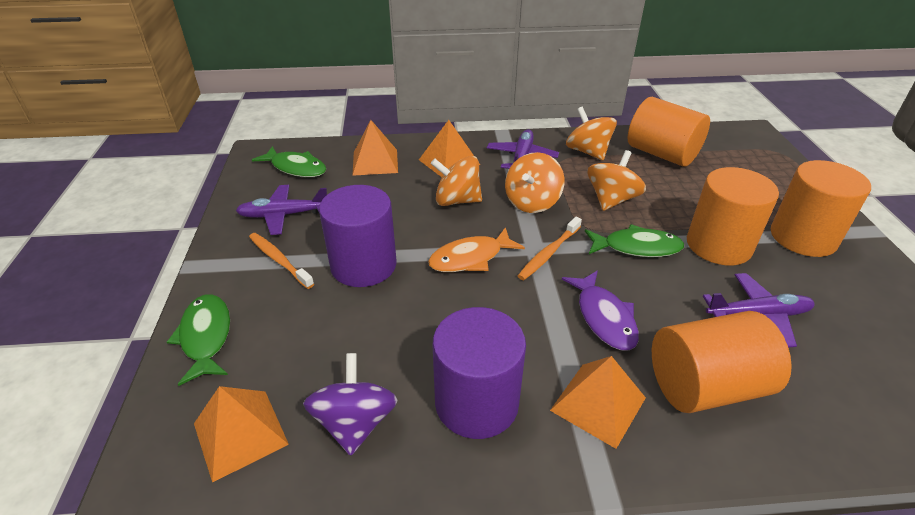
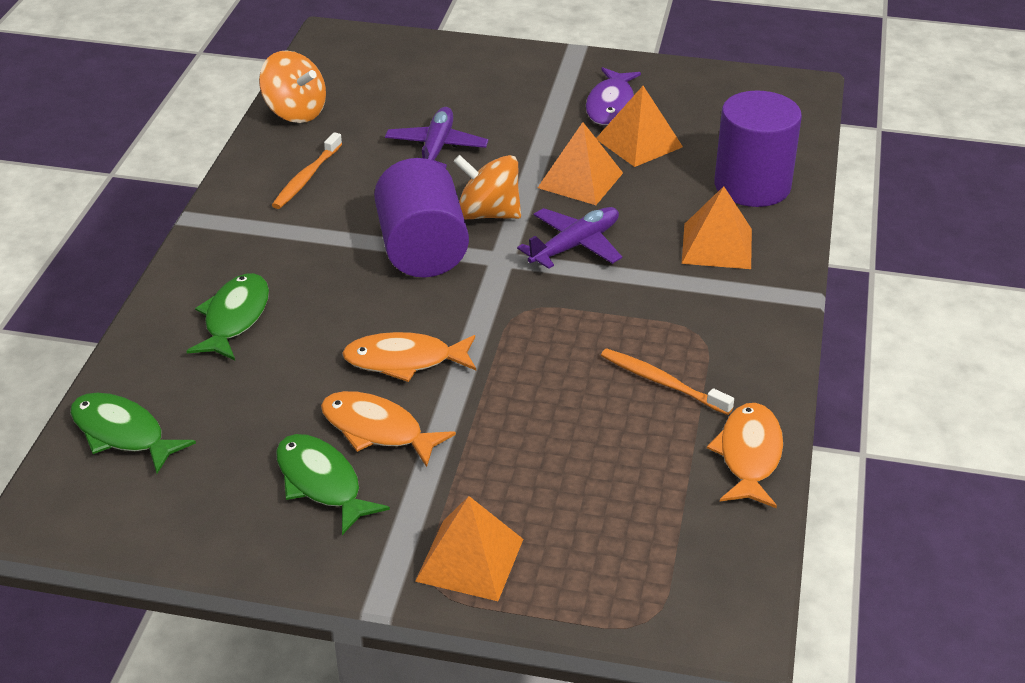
orange cylinder: 4 -> 0
orange fish: 1 -> 3
orange spinning top: 4 -> 2
purple plane: 3 -> 2
purple spinning top: 1 -> 0

